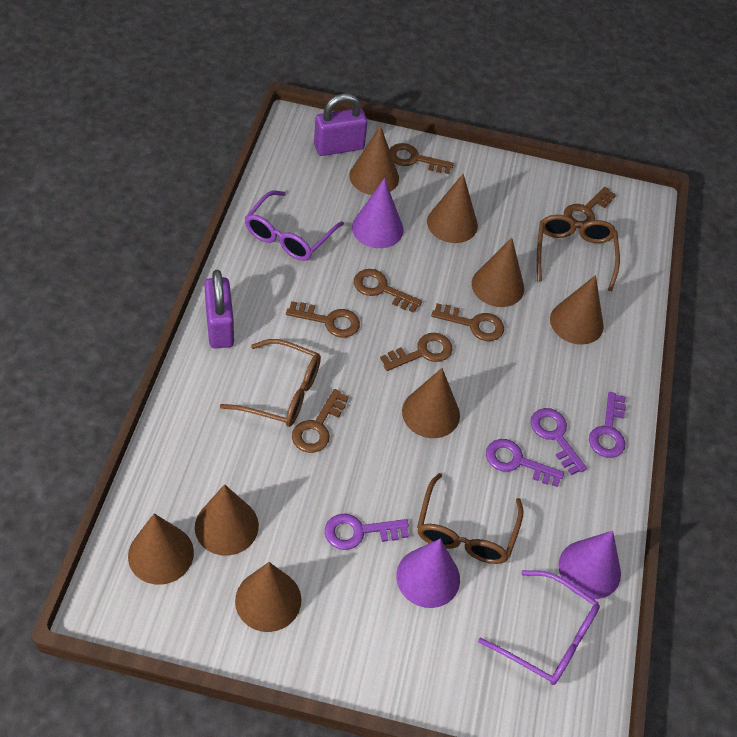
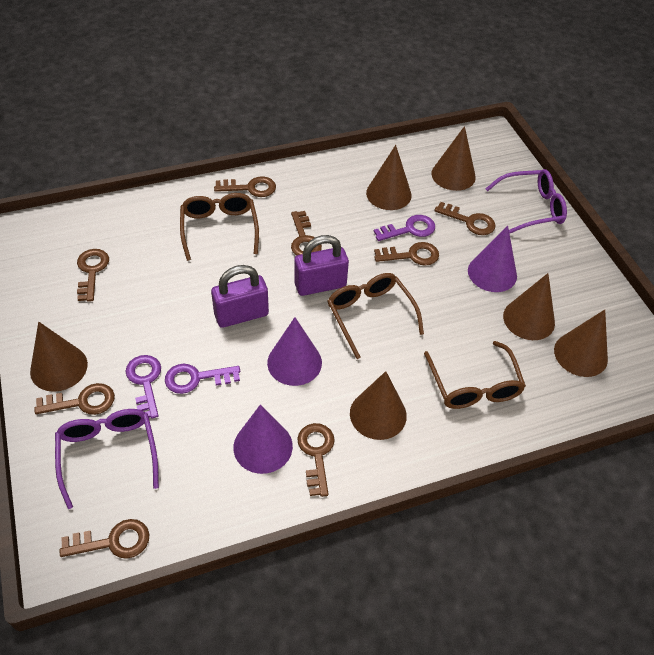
brown cone: 8 -> 6
brown key: 7 -> 8
purple key: 4 -> 3

